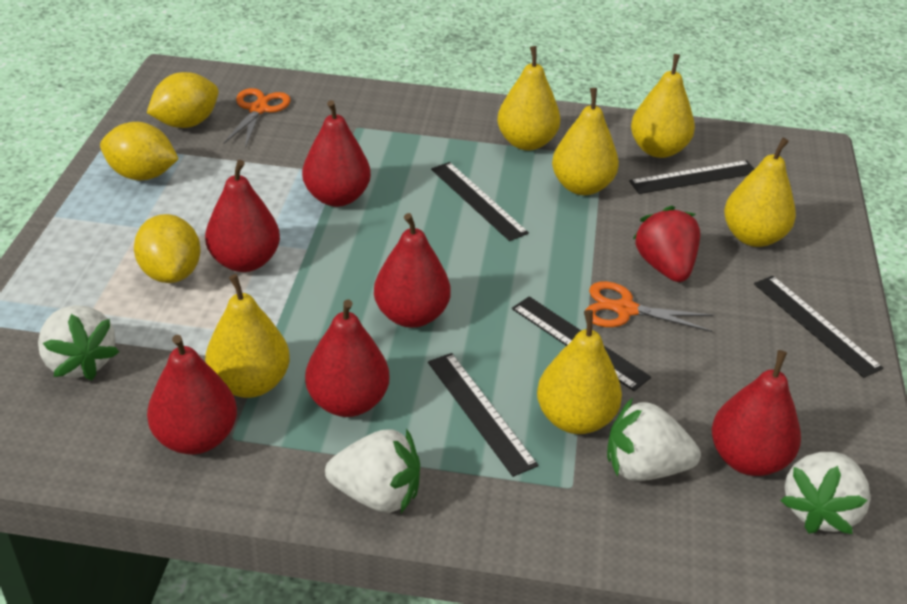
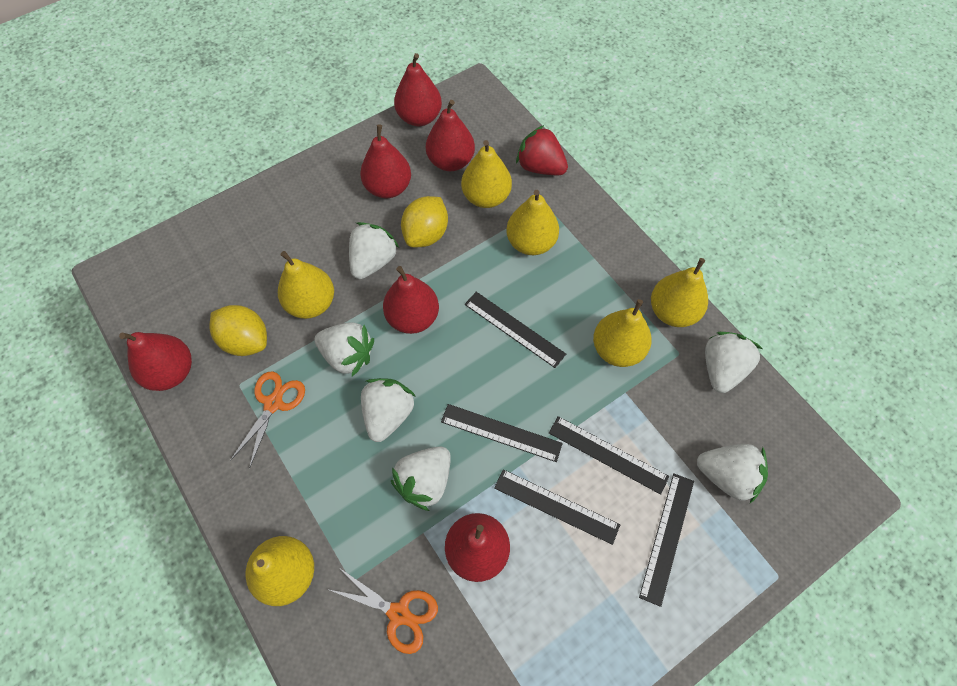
white strawberry: 4 -> 6
yellow lemon: 3 -> 2

